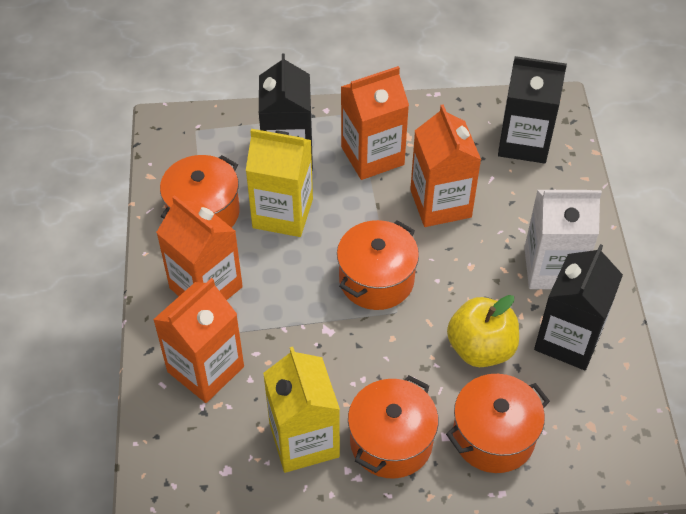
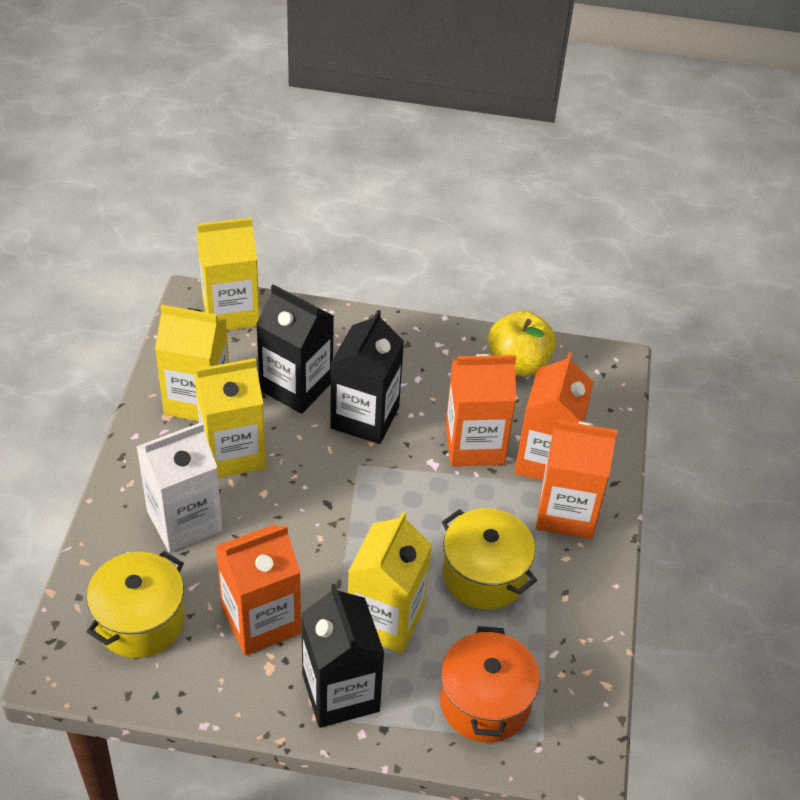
orange pot: 4 -> 1
yellow carton: 2 -> 4
yellow pot: 0 -> 2

